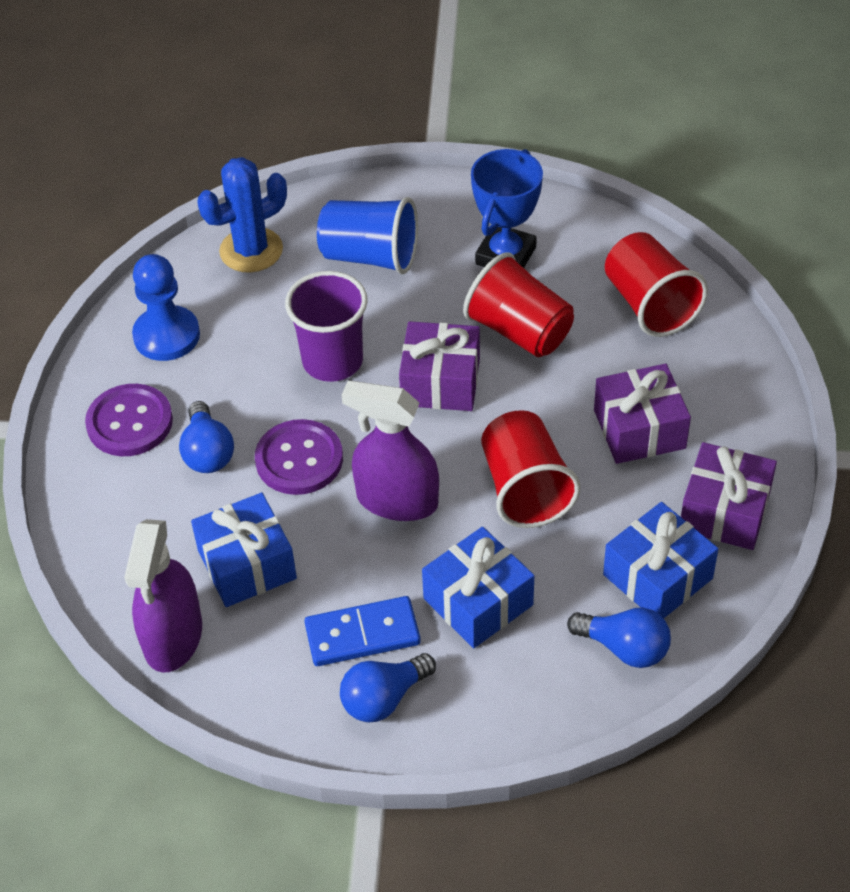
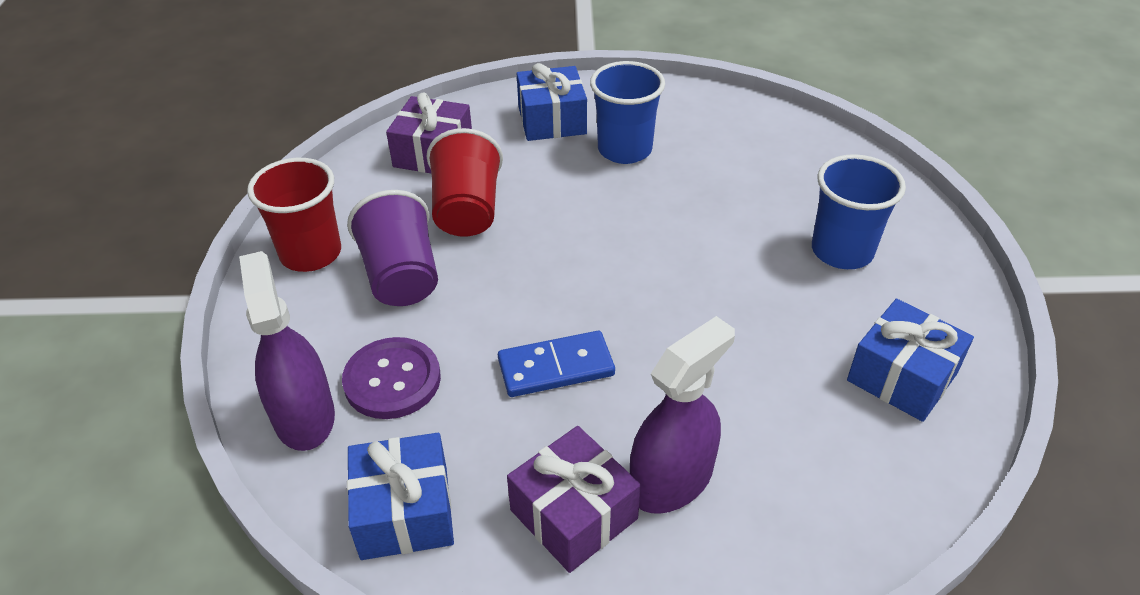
blue cactus: 1 -> 0
blue cup: 1 -> 2
blue light bulb: 3 -> 0
blue pawn: 1 -> 0
blue trophy: 1 -> 0
purple button: 2 -> 1
purple gift: 3 -> 2
red cup: 3 -> 2

